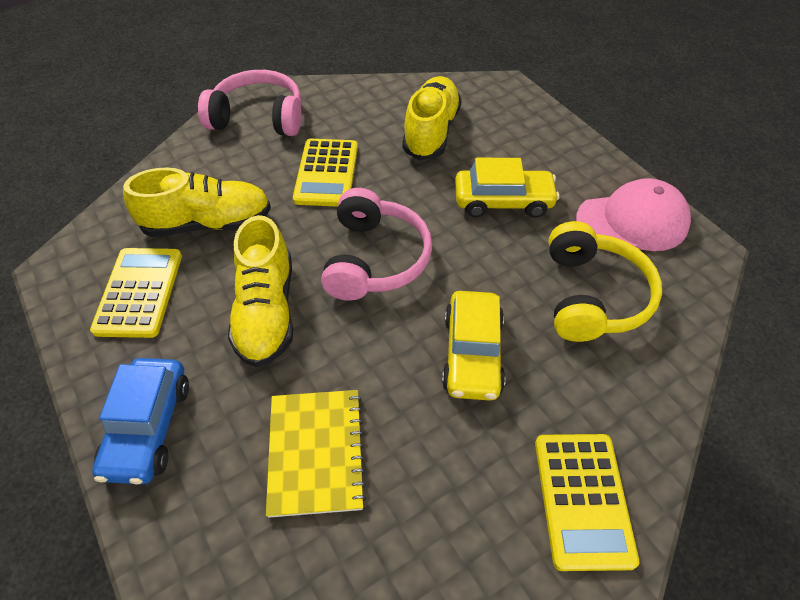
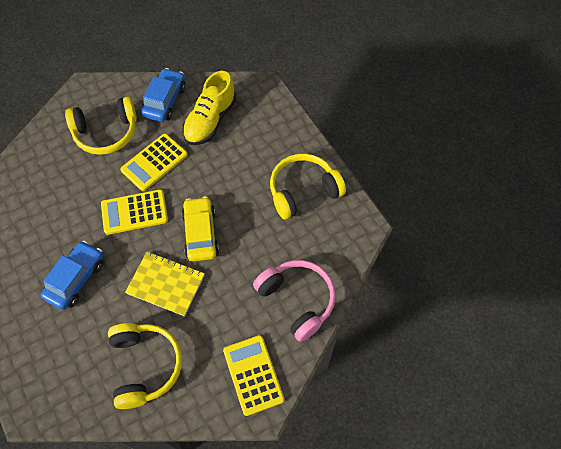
blue car: 1 -> 2
pink cap: 1 -> 0
pink headphones: 2 -> 1
yellow car: 2 -> 1
yellow headphones: 1 -> 3
yellow shoe: 3 -> 1

